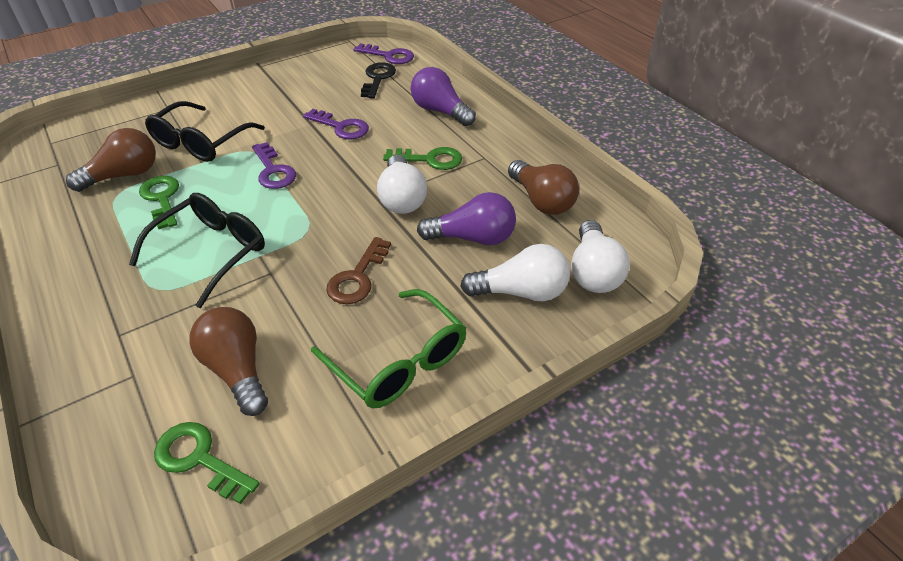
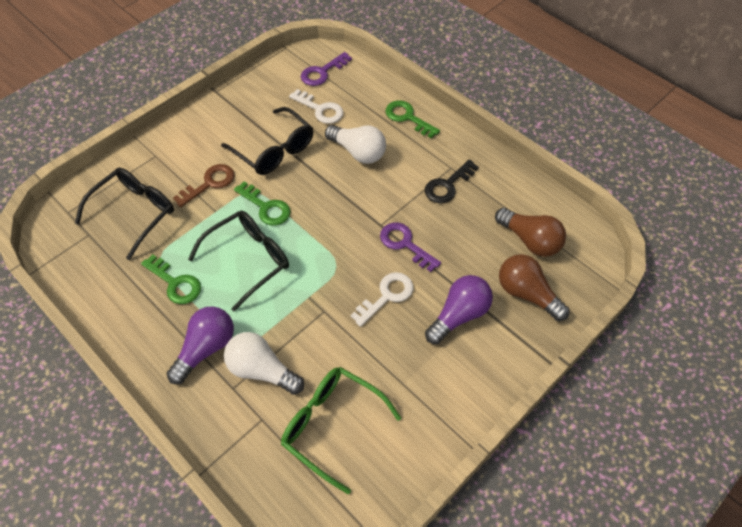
black glasses: 2 -> 3
brown light bulb: 3 -> 2
purple key: 3 -> 2
white key: 0 -> 2
white light bulb: 3 -> 2

